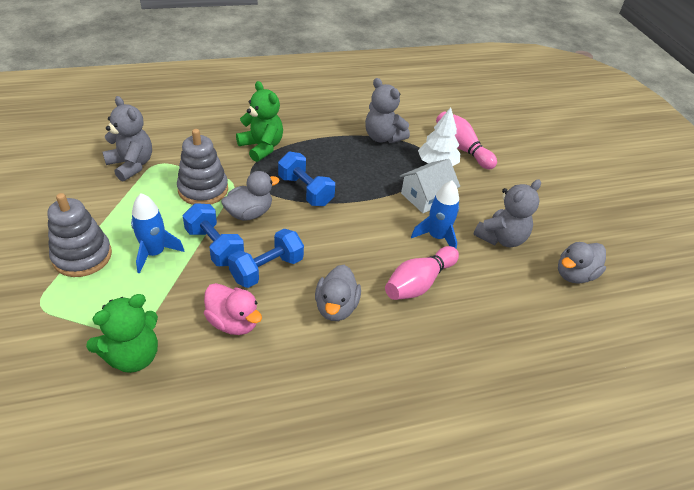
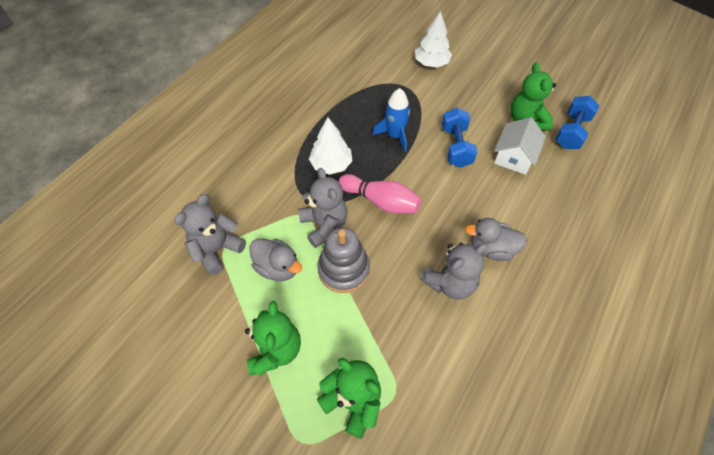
blue dumbbell: 3 -> 2
blue rocket: 2 -> 1
green teddy bear: 2 -> 3
grey duck: 3 -> 2
grey stacking toy: 2 -> 1
pink bowling pin: 2 -> 1
pink duck: 1 -> 0
white tree: 1 -> 2

